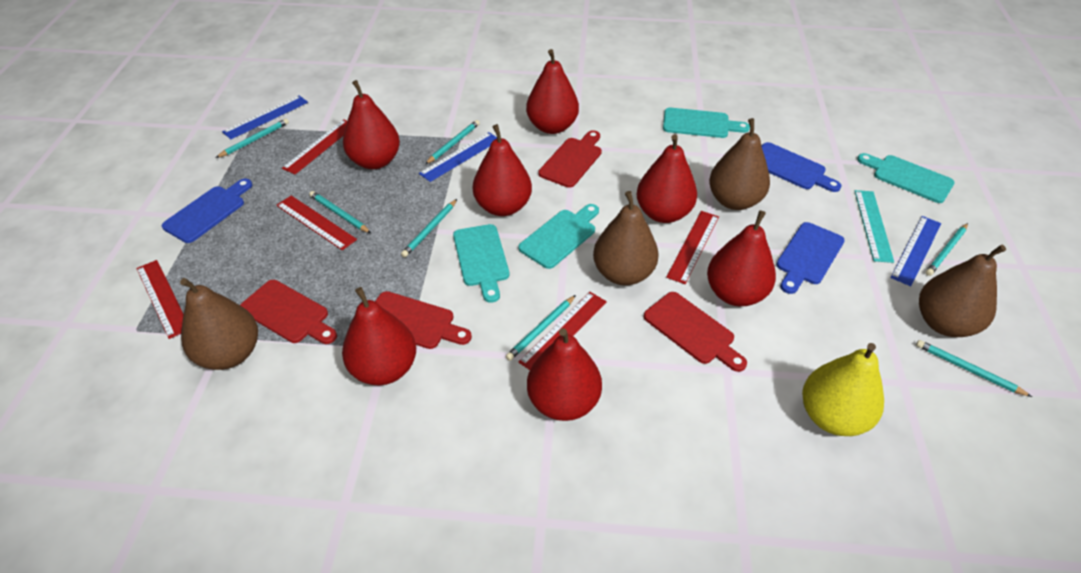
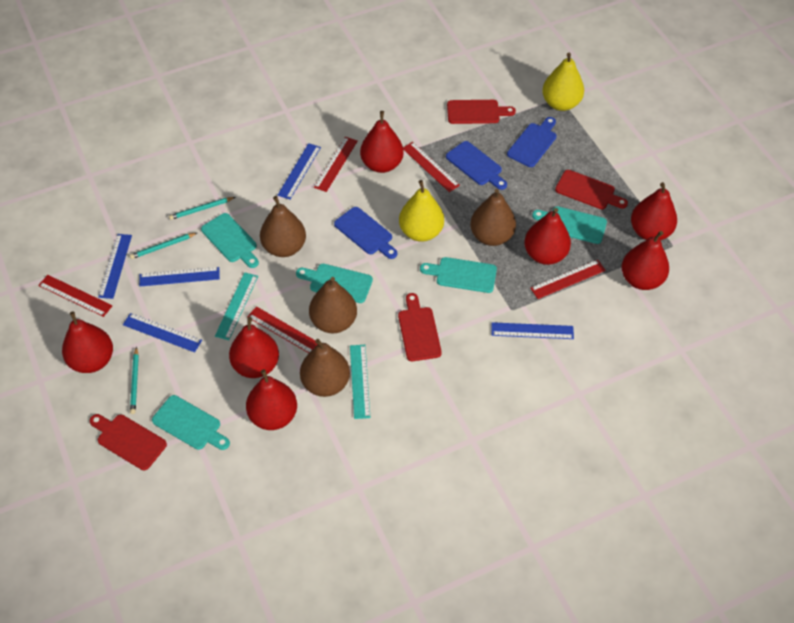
blue ruler: 3 -> 5
turquoise cutting board: 4 -> 5
turquoise pencil: 7 -> 3
turquoise ruler: 1 -> 2
yellow pear: 1 -> 2

